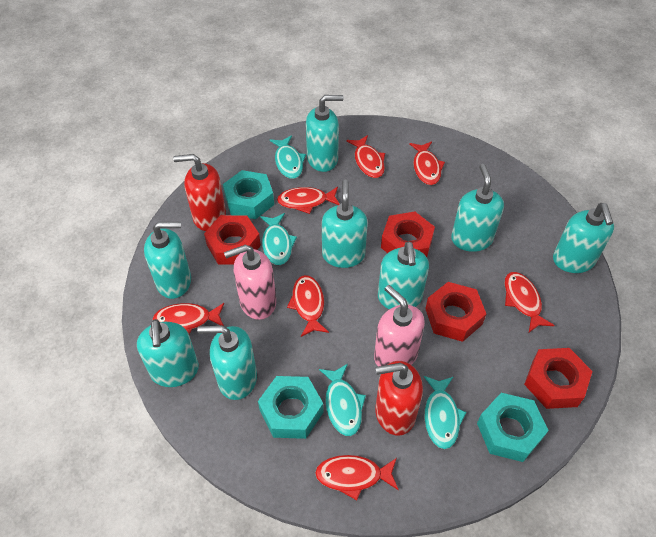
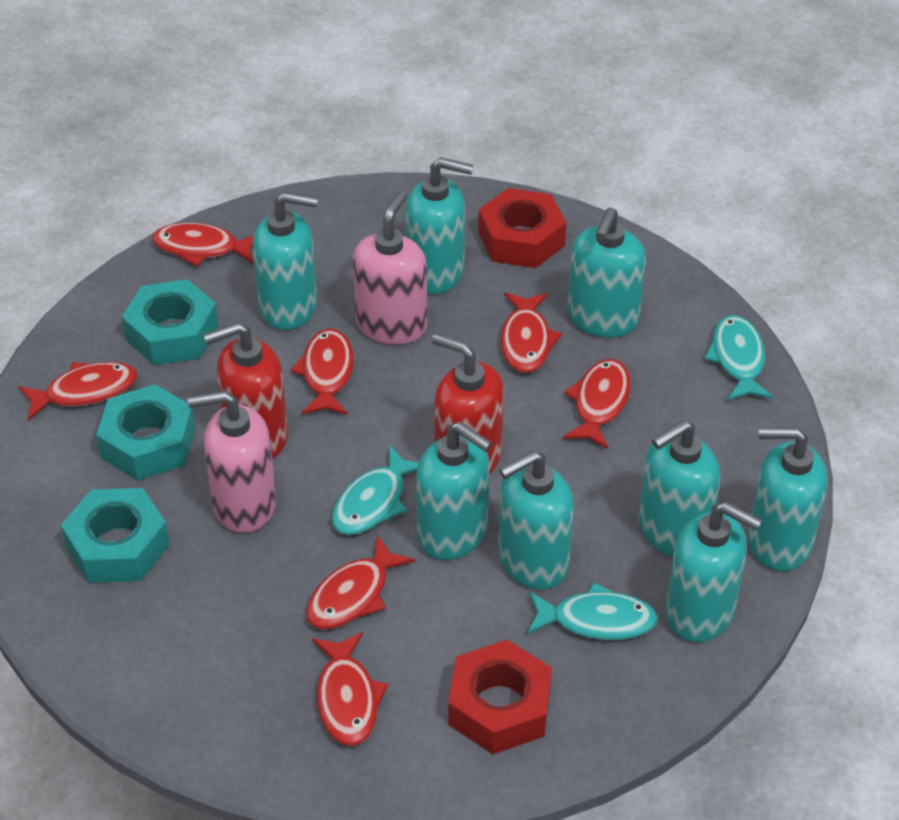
red nut: 4 -> 2
turquoise fish: 4 -> 3

